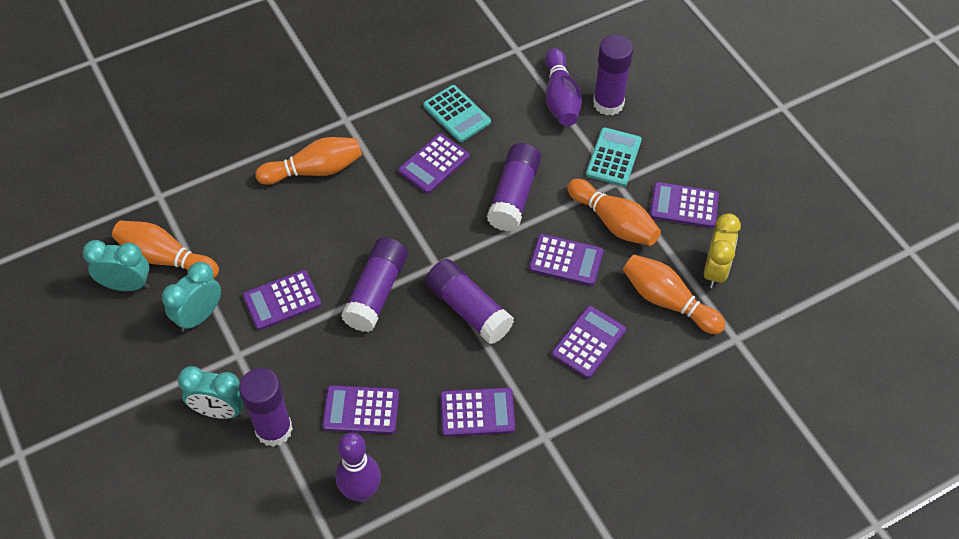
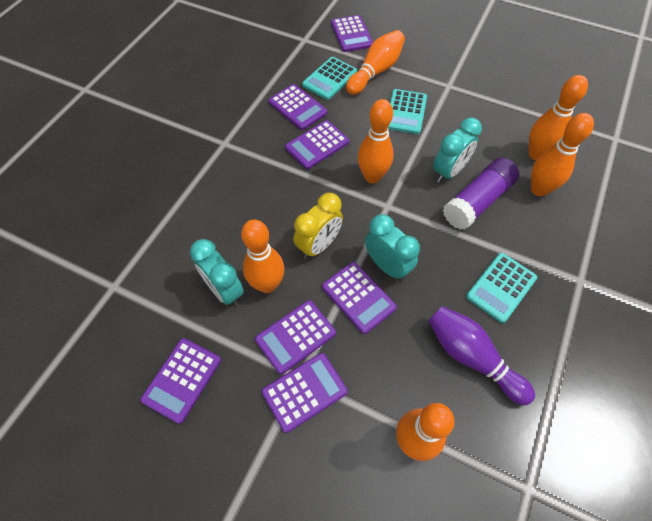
orange bowling pin: 4 -> 6
purple bowling pin: 2 -> 1
purple glue stick: 5 -> 1
turquoise calculator: 2 -> 3

